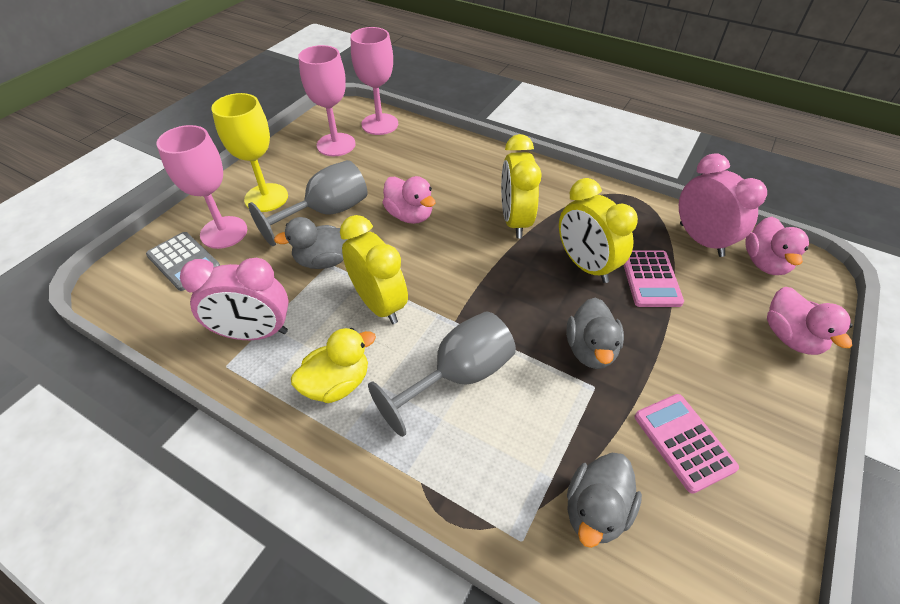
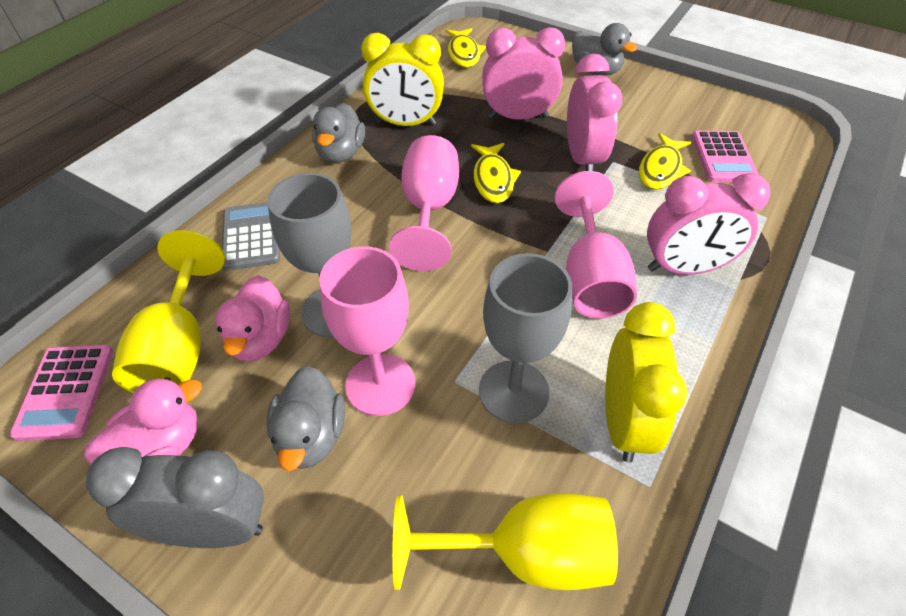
grey clock: 0 -> 1
pink clock: 2 -> 3
pink duck: 3 -> 2
yellow clock: 3 -> 2
yellow duck: 1 -> 0
yellow fish: 0 -> 3
yellow goblet: 1 -> 2

